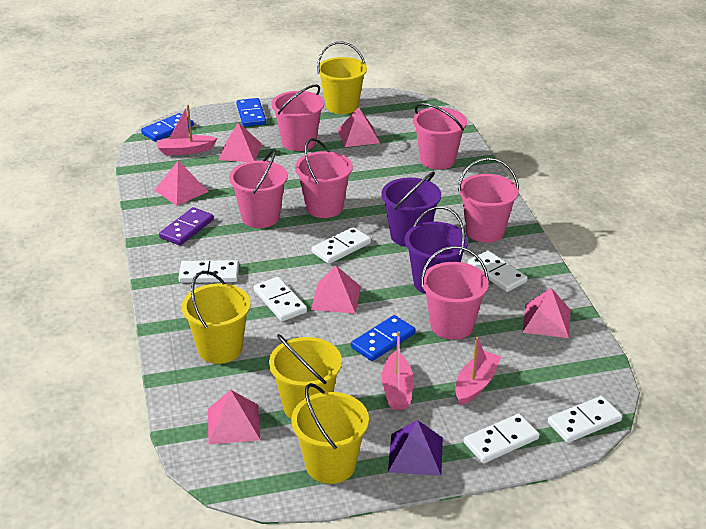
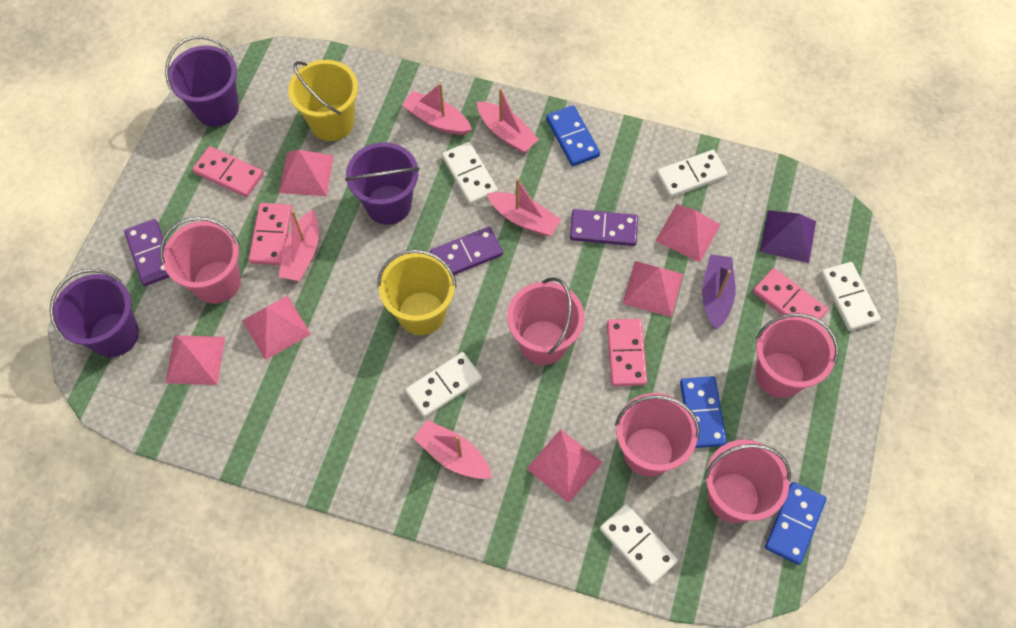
pink boat: 3 -> 5
pink bucket: 6 -> 5
pink domino: 0 -> 4
purple boat: 0 -> 1
purple bucket: 2 -> 3
purple domino: 1 -> 3
white domino: 6 -> 5
yellow bucket: 4 -> 2

